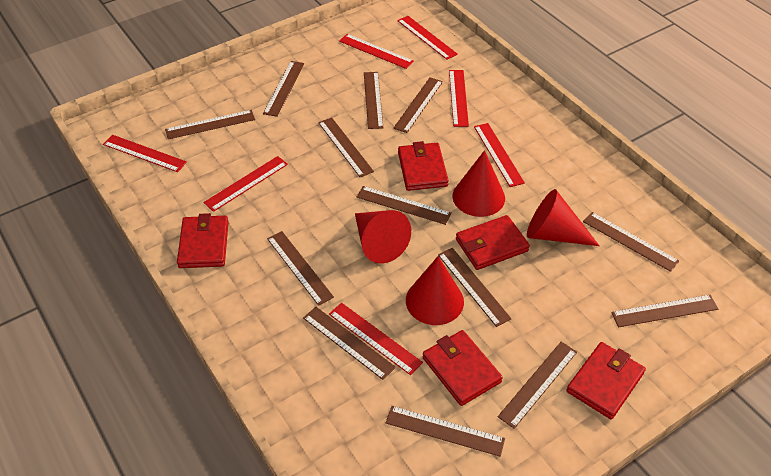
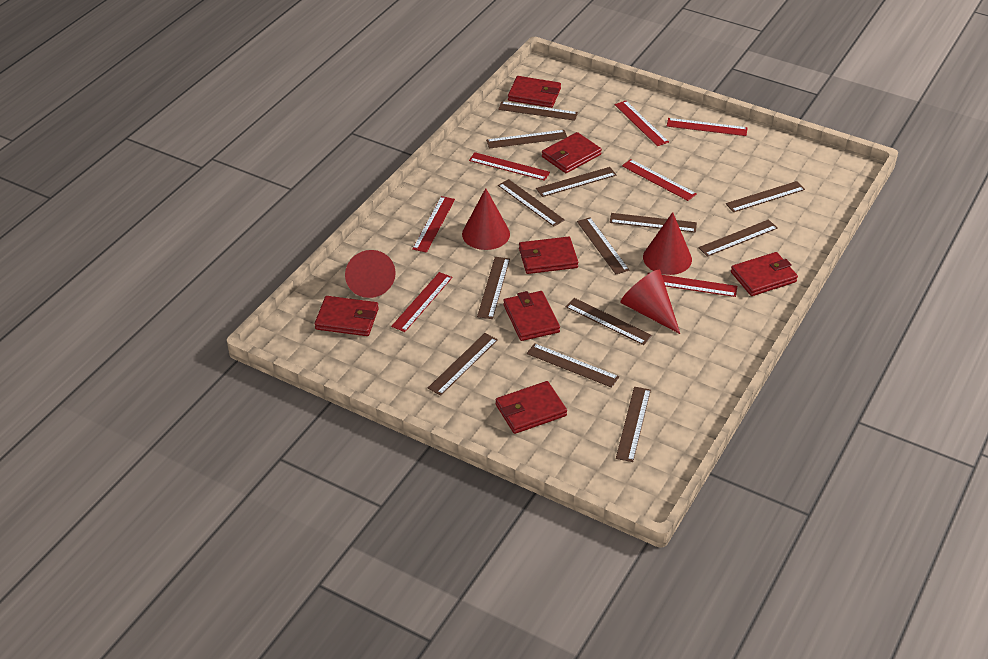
red wallet: 5 -> 7

